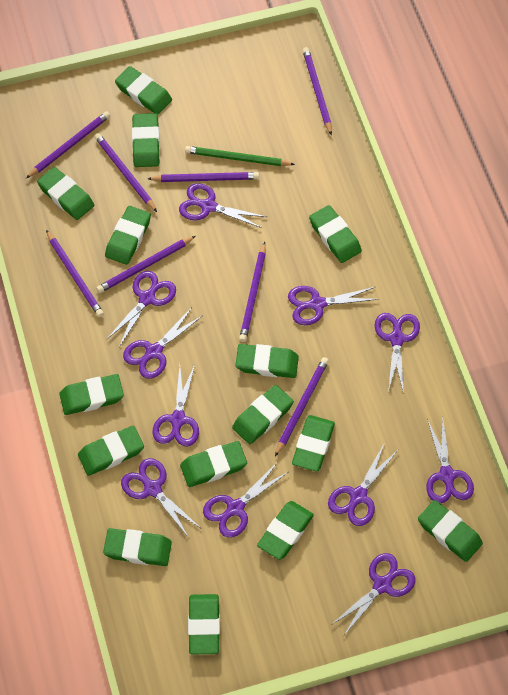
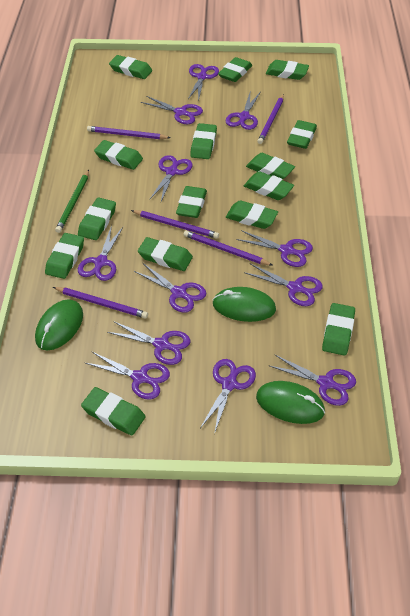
green mouse: 0 -> 3
purple pencil: 8 -> 5
purple scissors: 11 -> 12

